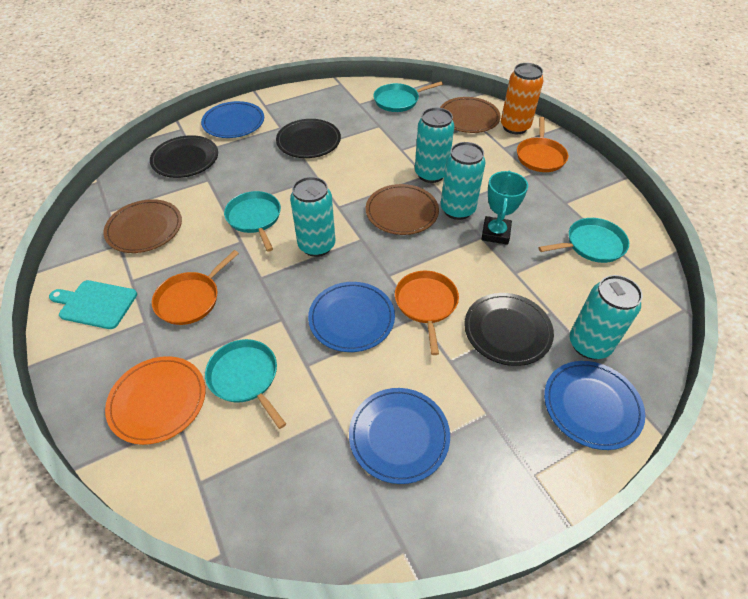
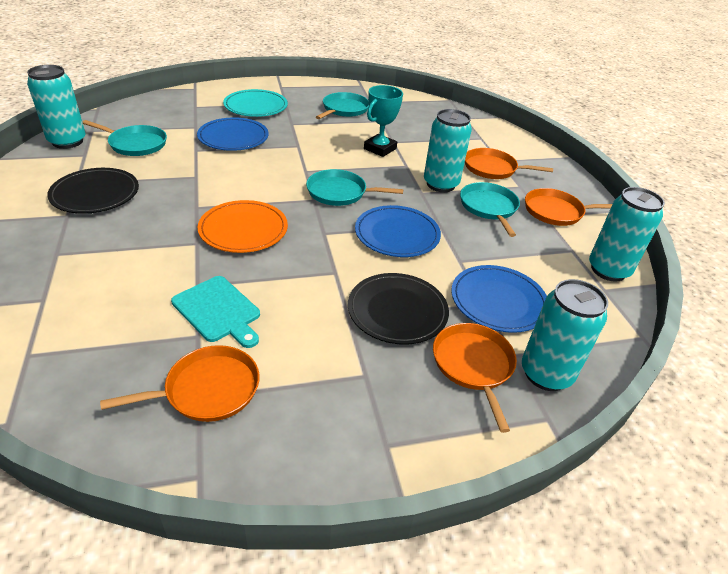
black plate: 3 -> 2
blue plate: 4 -> 3
brown plate: 3 -> 0
orange can: 1 -> 0
orange pan: 3 -> 4
turquoise plate: 0 -> 1

